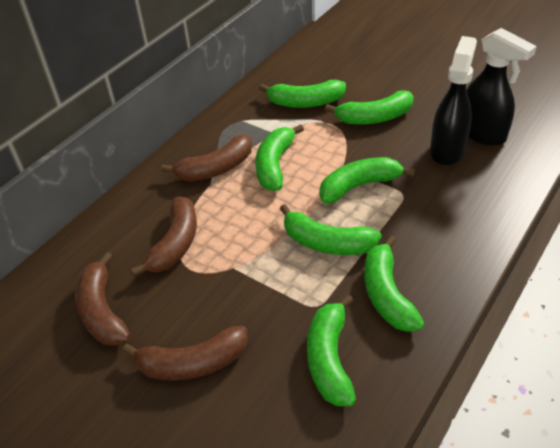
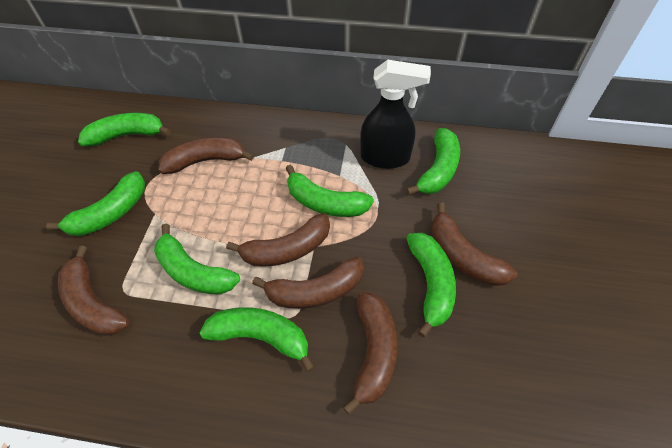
black spray bottle: 2 -> 1
brown banana: 4 -> 6

